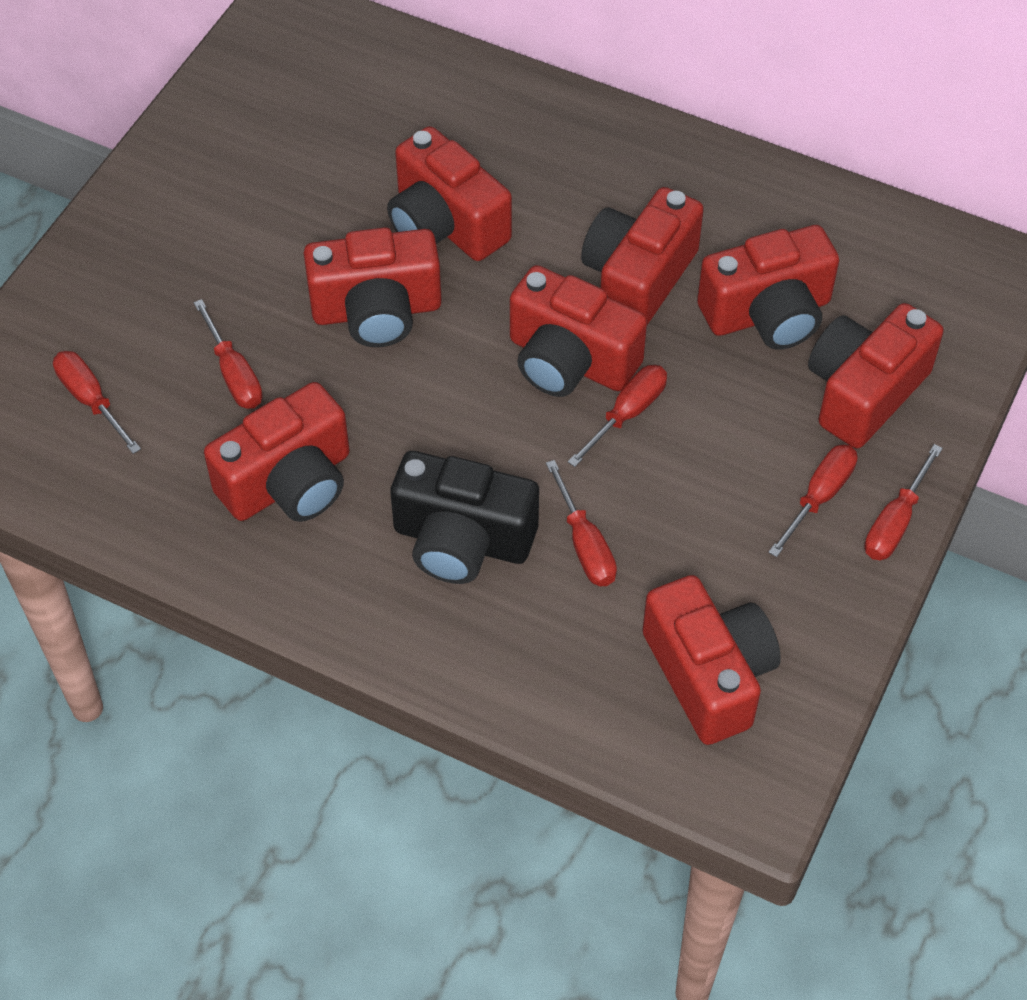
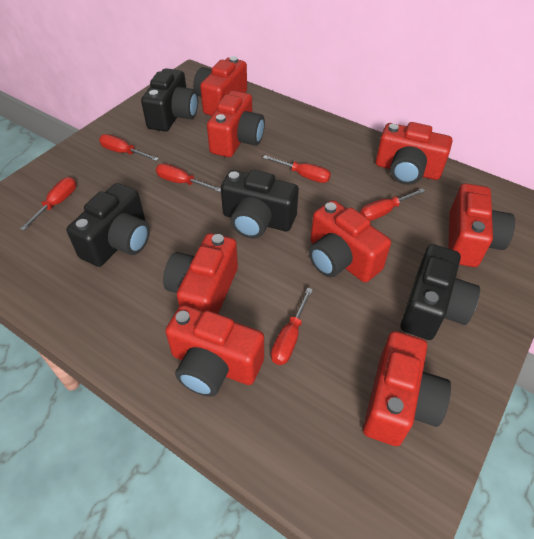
black camera: 1 -> 4

